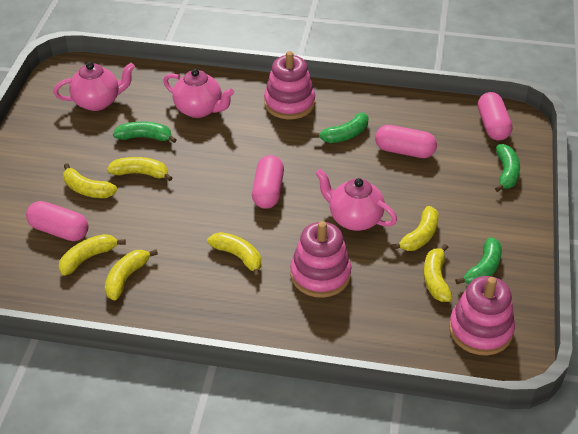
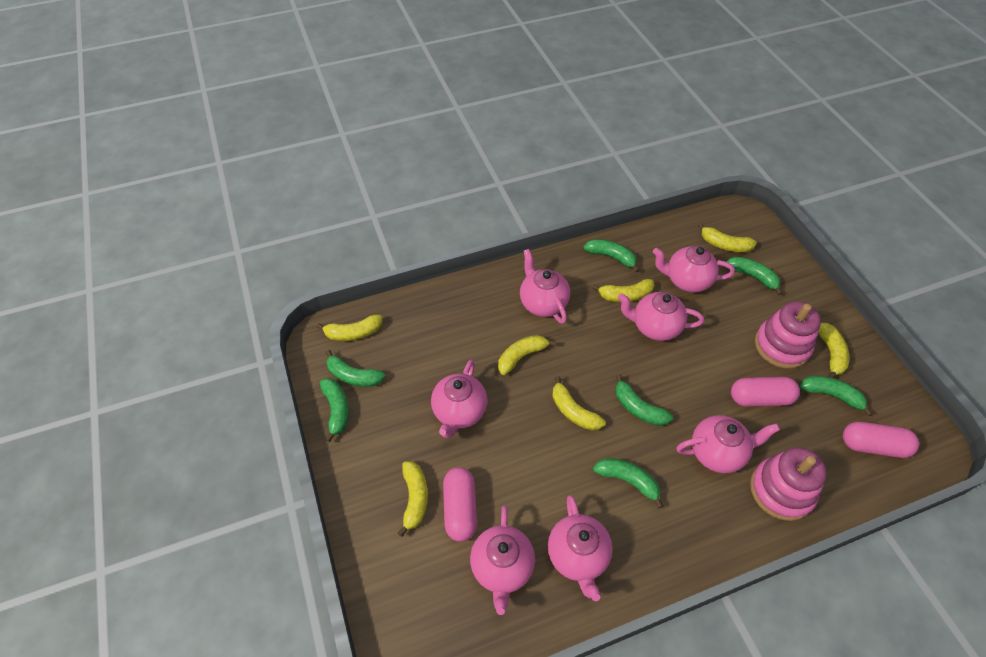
green banana: 4 -> 7
pink capsule: 4 -> 3
pink stacking toy: 3 -> 2
pink teapot: 3 -> 7

